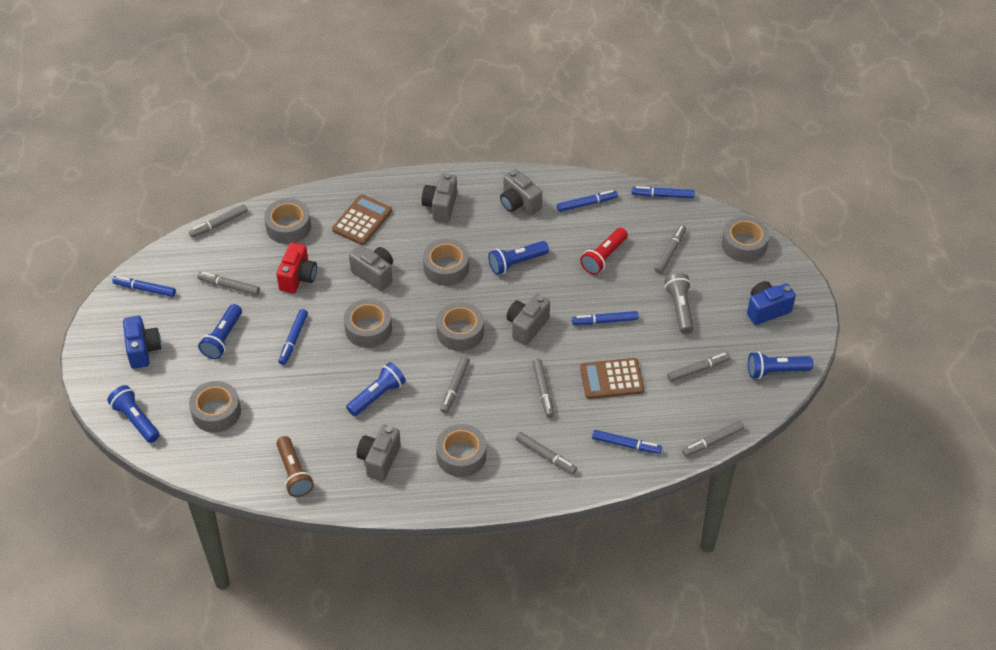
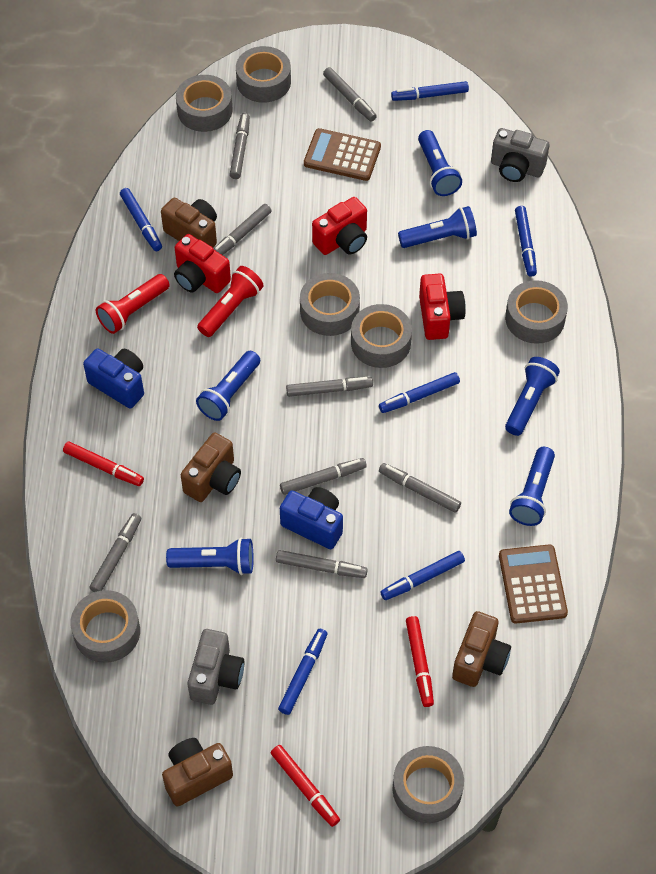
blue flashlight: 5 -> 6
brown camera: 0 -> 4
brown flashlight: 1 -> 0
grey camera: 5 -> 2
grey flashlight: 1 -> 0
red camera: 1 -> 3
red flashlight: 1 -> 2
red marker: 0 -> 3

